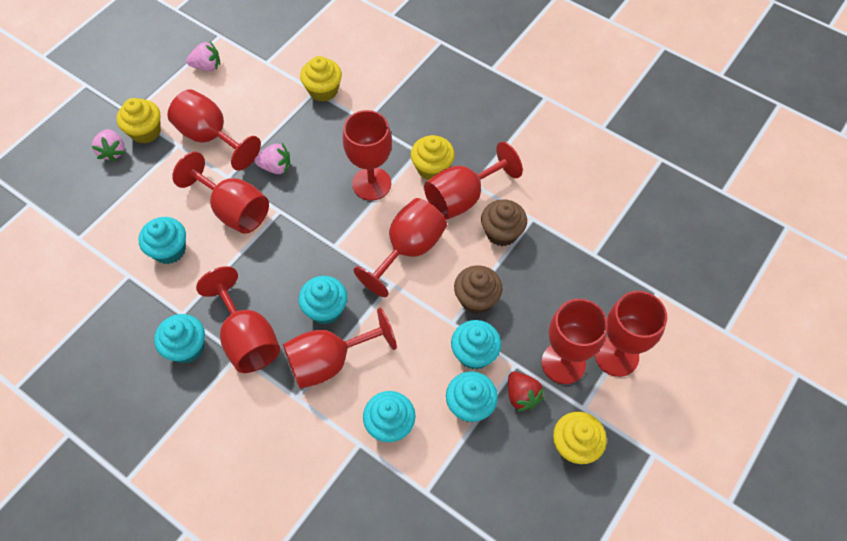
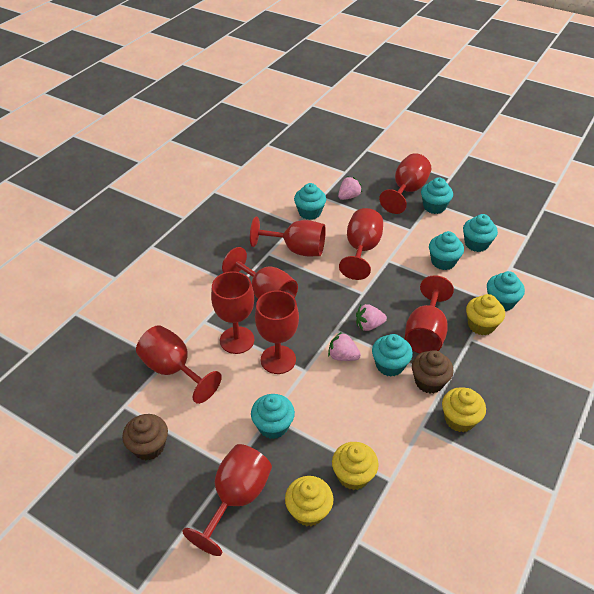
red strawberry: 1 -> 0
turquoise cupcake: 6 -> 7

